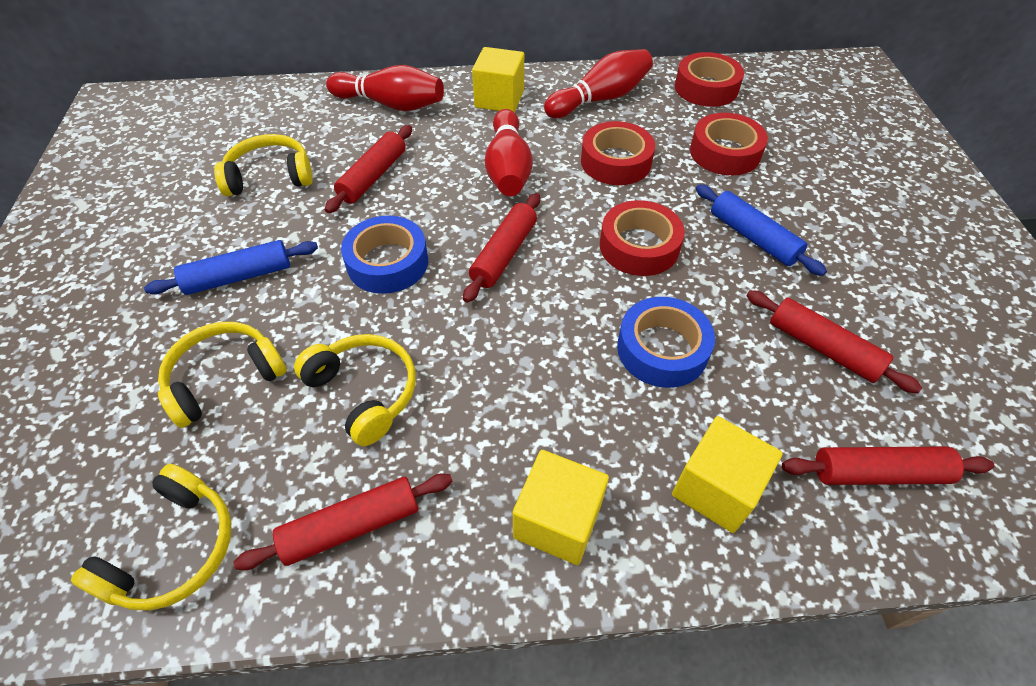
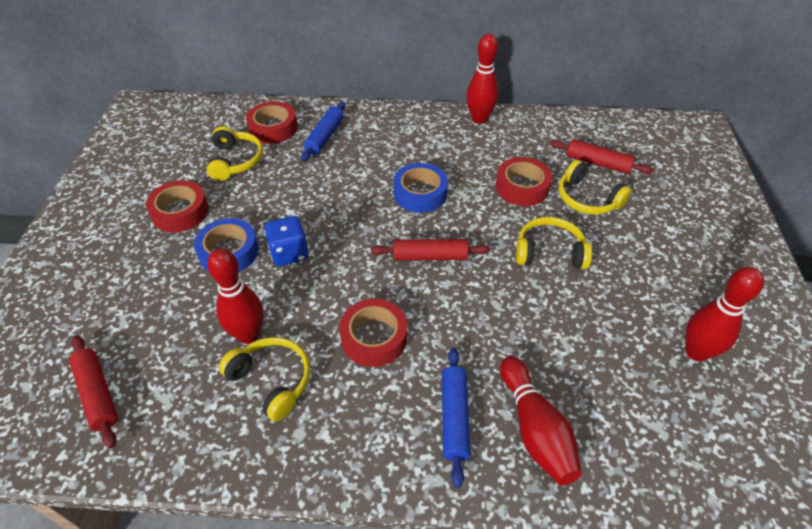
blue dice: 0 -> 1
red bowling pin: 3 -> 4
red rolling pin: 5 -> 3
yellow cube: 3 -> 0

